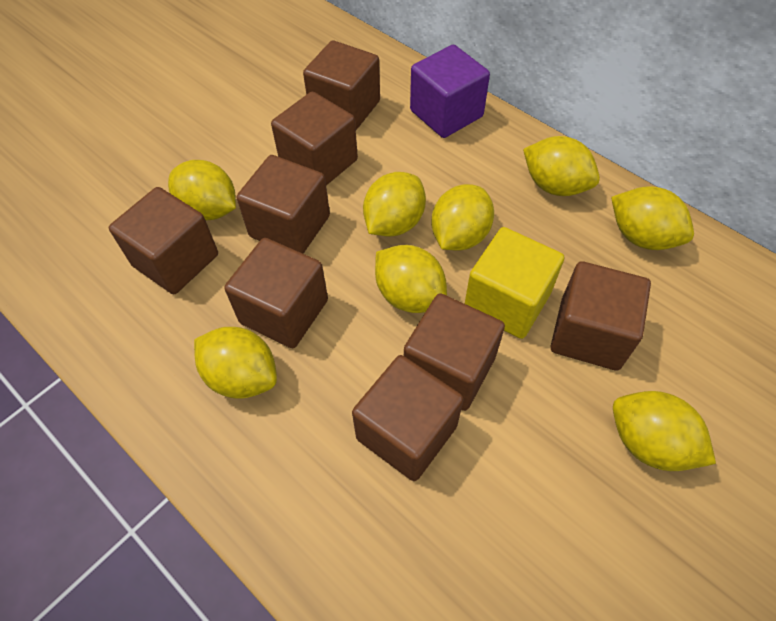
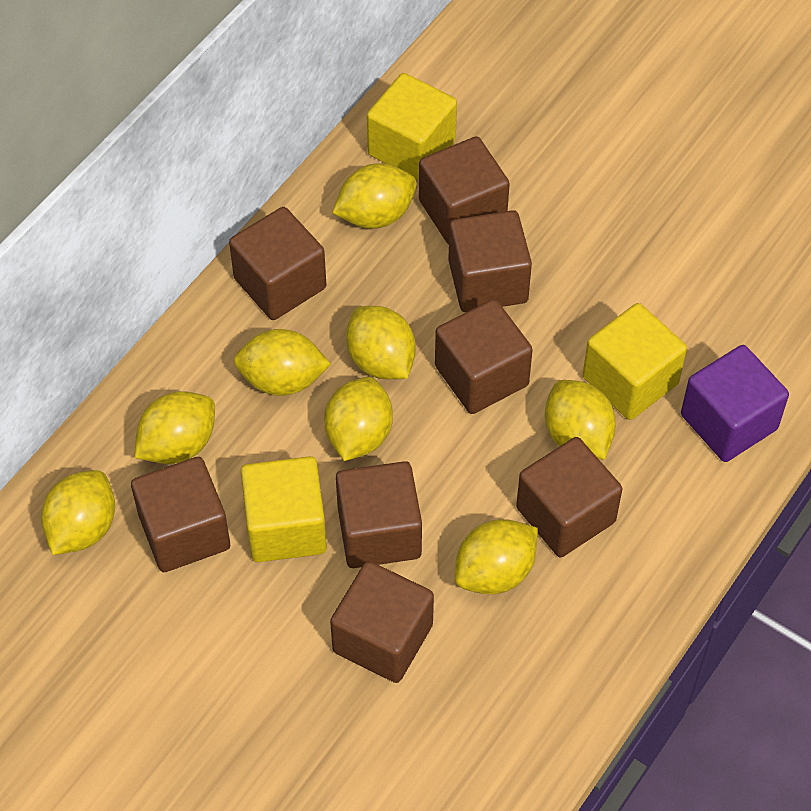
yellow cube: 1 -> 3

